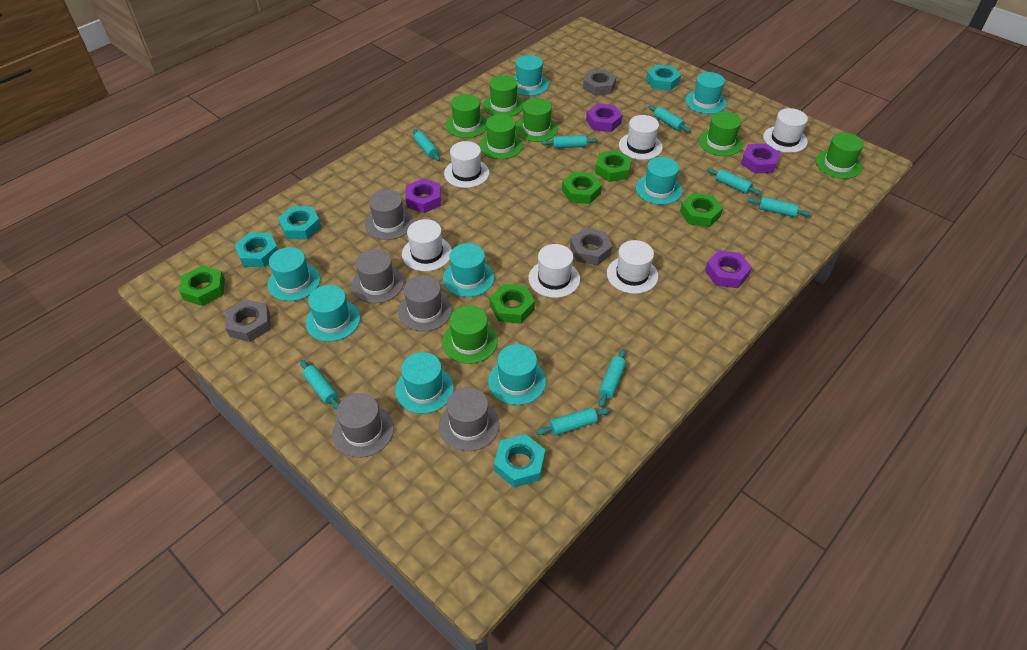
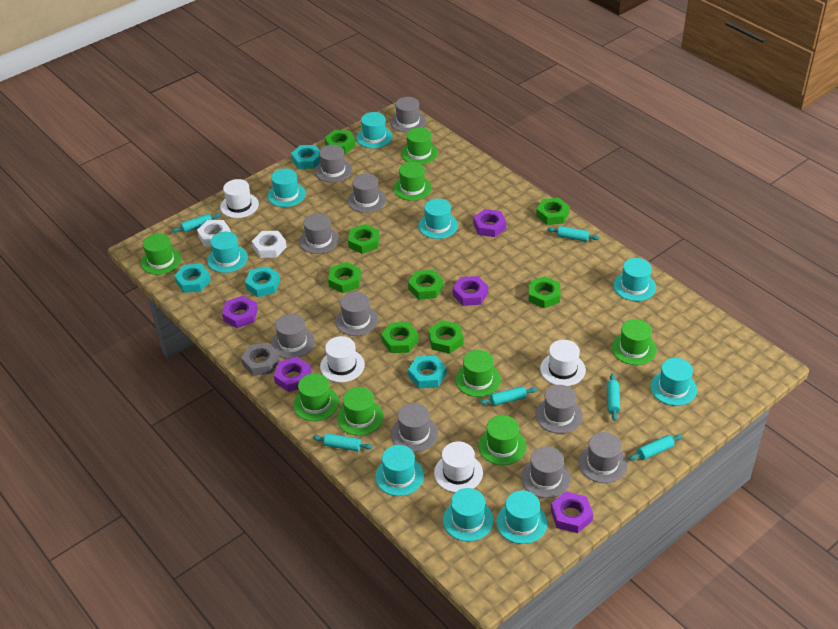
green hat: 7 -> 8
green nut: 5 -> 8
grey hat: 5 -> 10
grey nut: 3 -> 1
purple nut: 4 -> 5
turquoise hat: 8 -> 9
turquoise rolling pin: 8 -> 6
white hat: 6 -> 4
white nut: 0 -> 2

